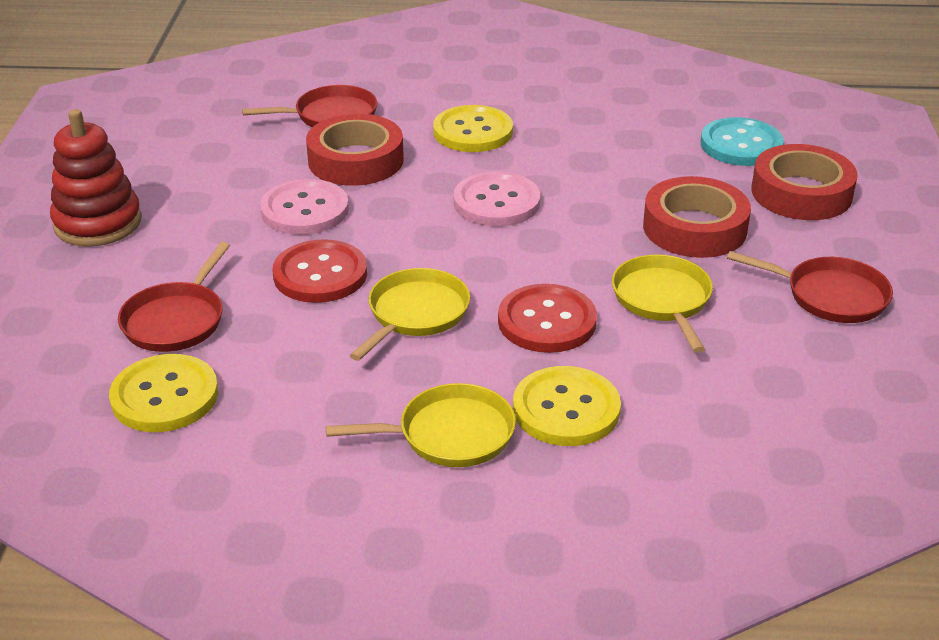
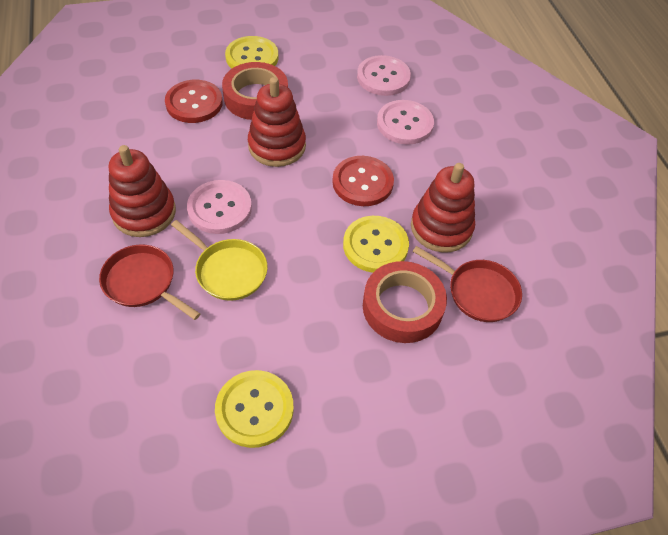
pink button: 2 -> 3
red pan: 3 -> 2
red stacking toy: 1 -> 3
red tape: 3 -> 2
turquoise button: 1 -> 0
yellow pan: 3 -> 1

